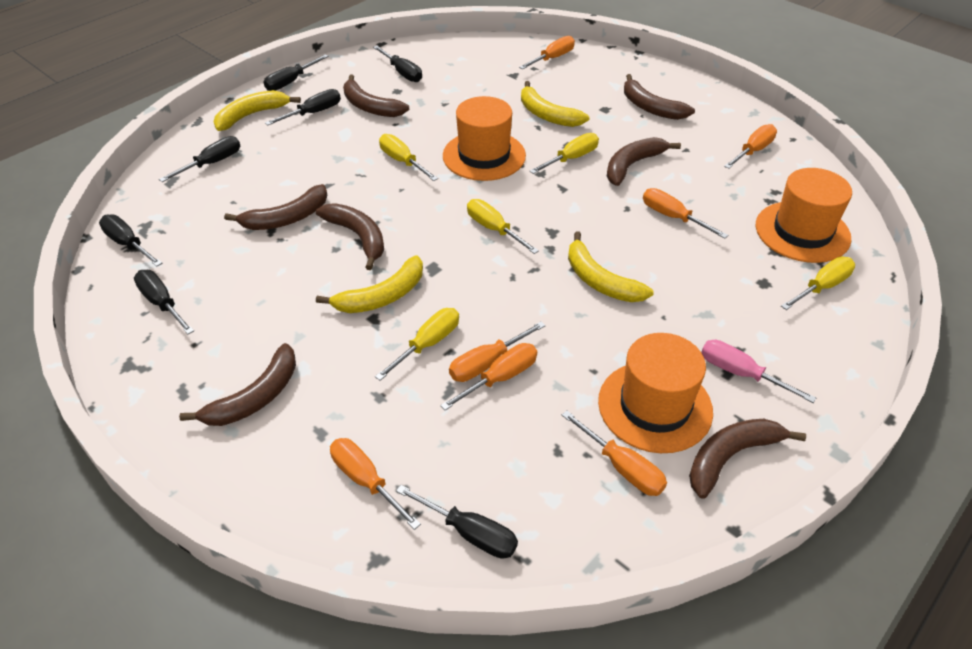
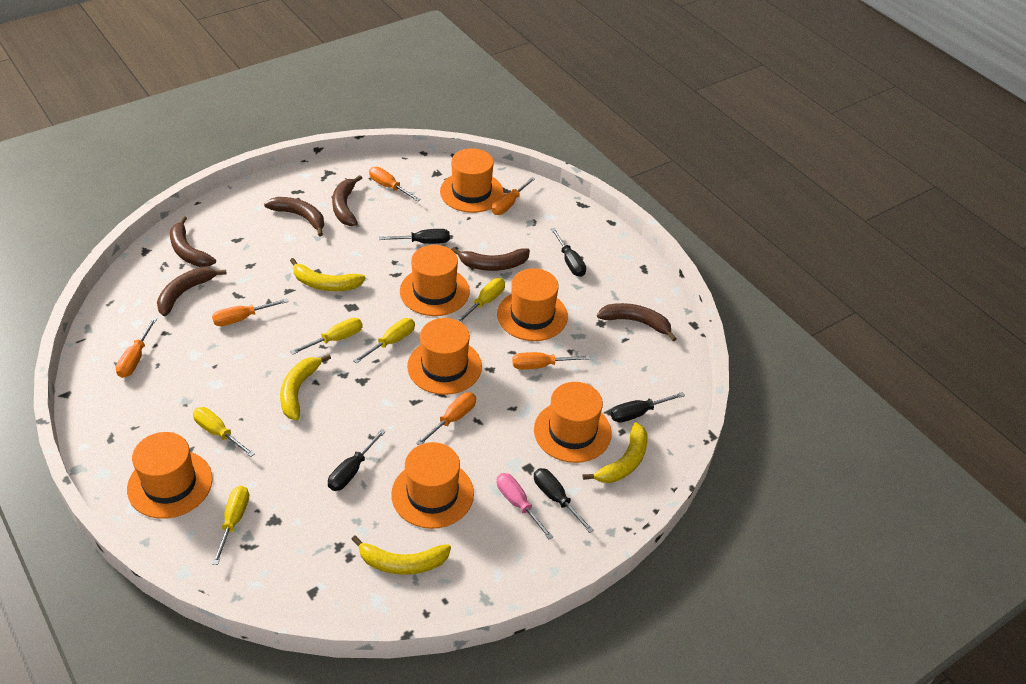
black screwdriver: 7 -> 5
brown banana: 7 -> 6
orange hat: 3 -> 7
orange screwdriver: 7 -> 6

